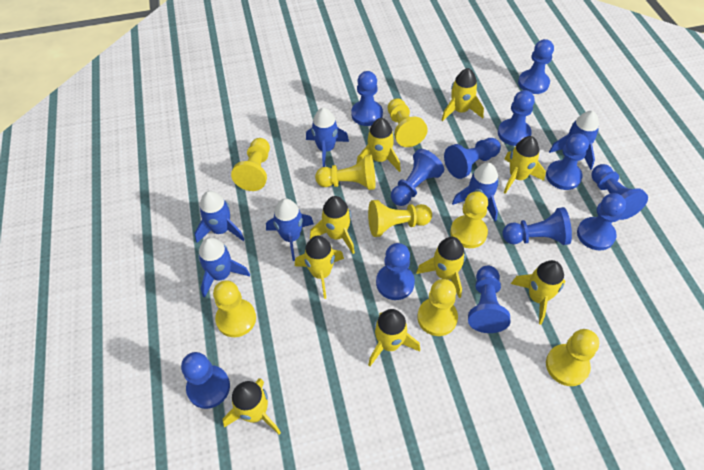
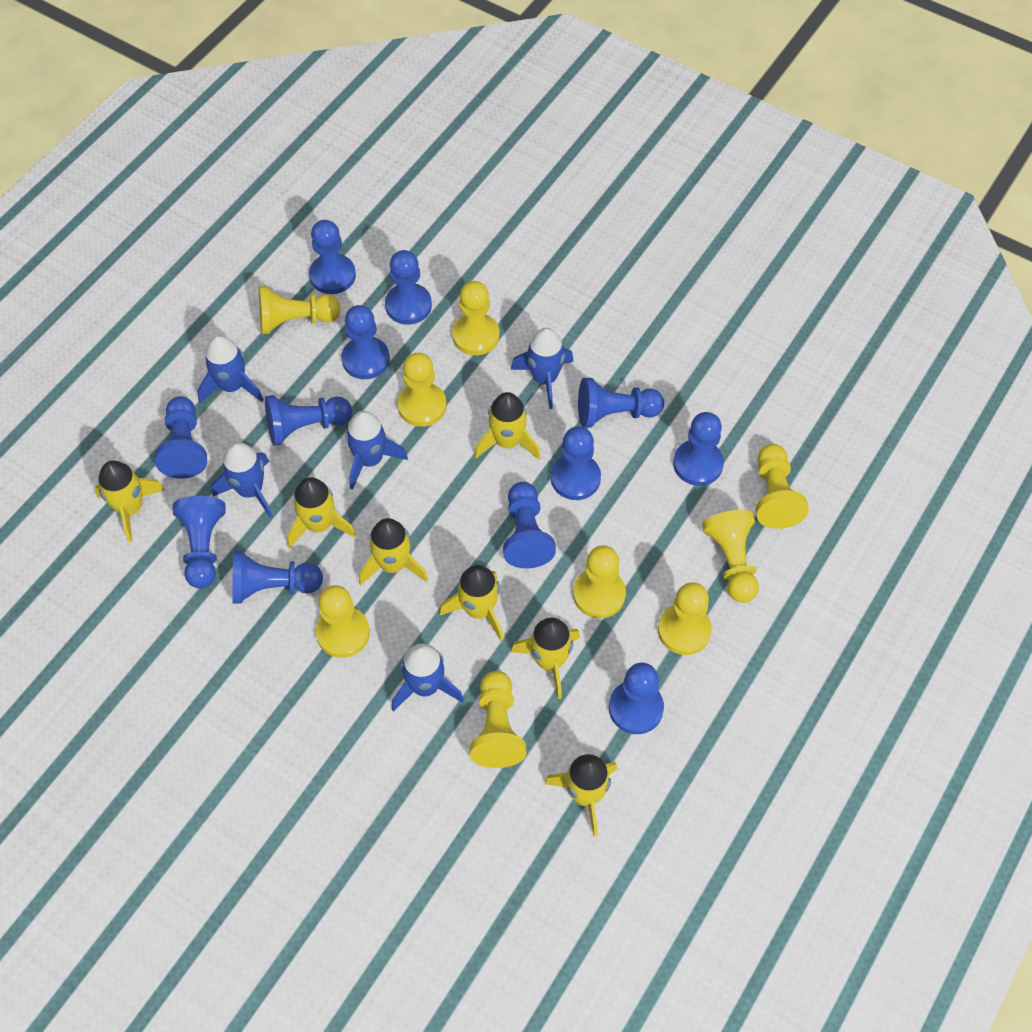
blue rocket: 6 -> 5
yellow pawn: 8 -> 9
yellow rocket: 9 -> 7

